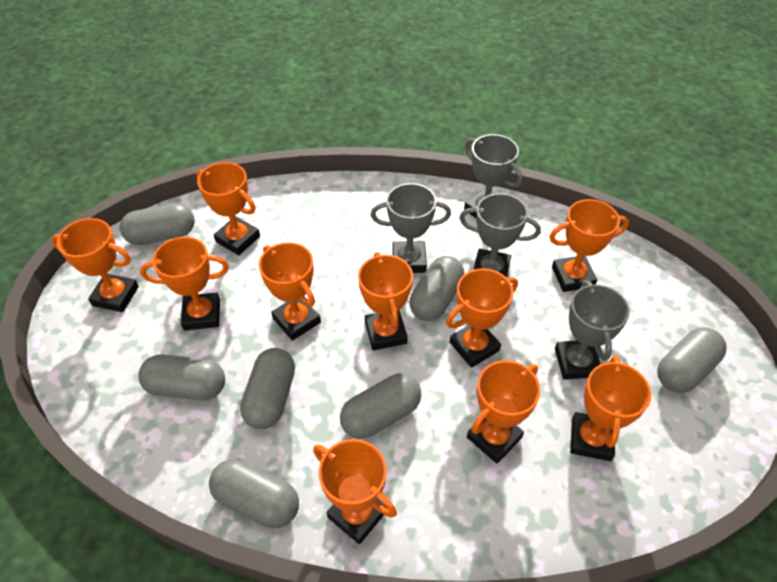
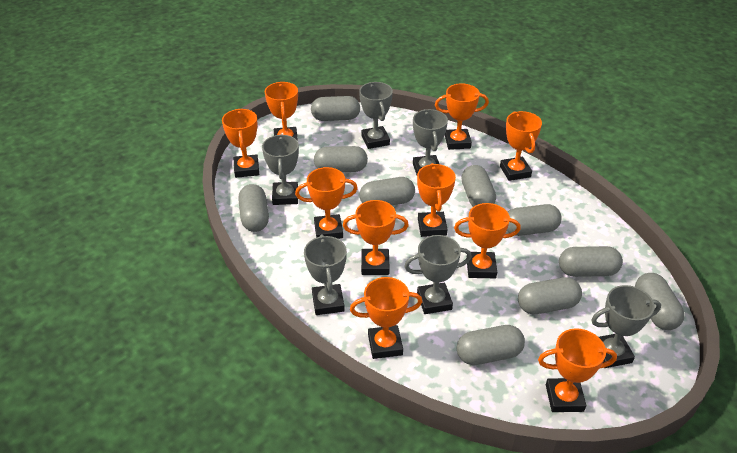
grey capsule: 7 -> 10
grey trophy: 4 -> 6

